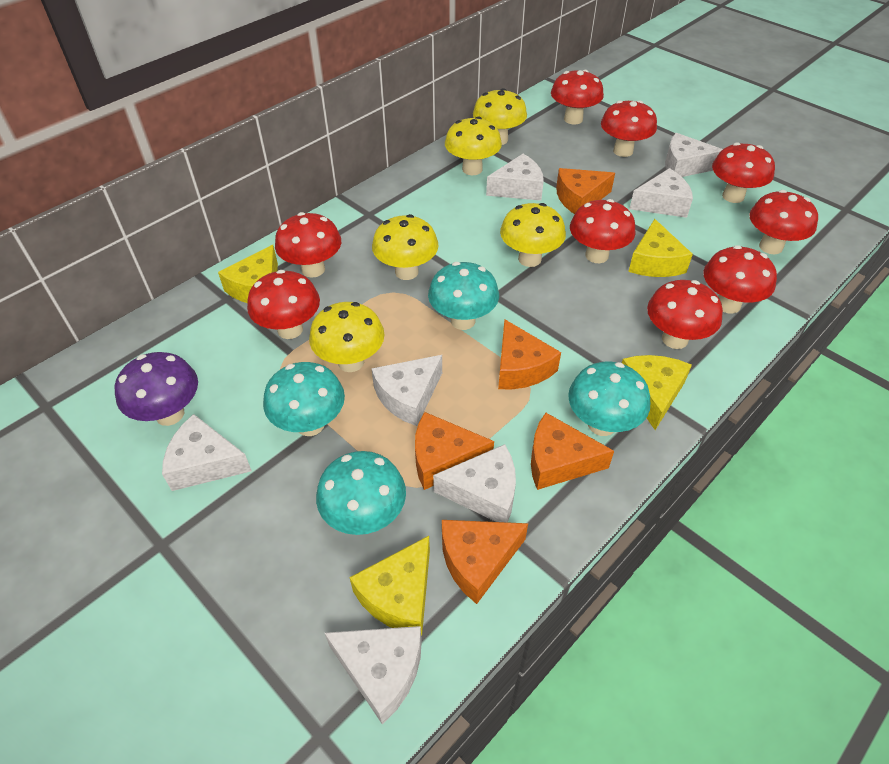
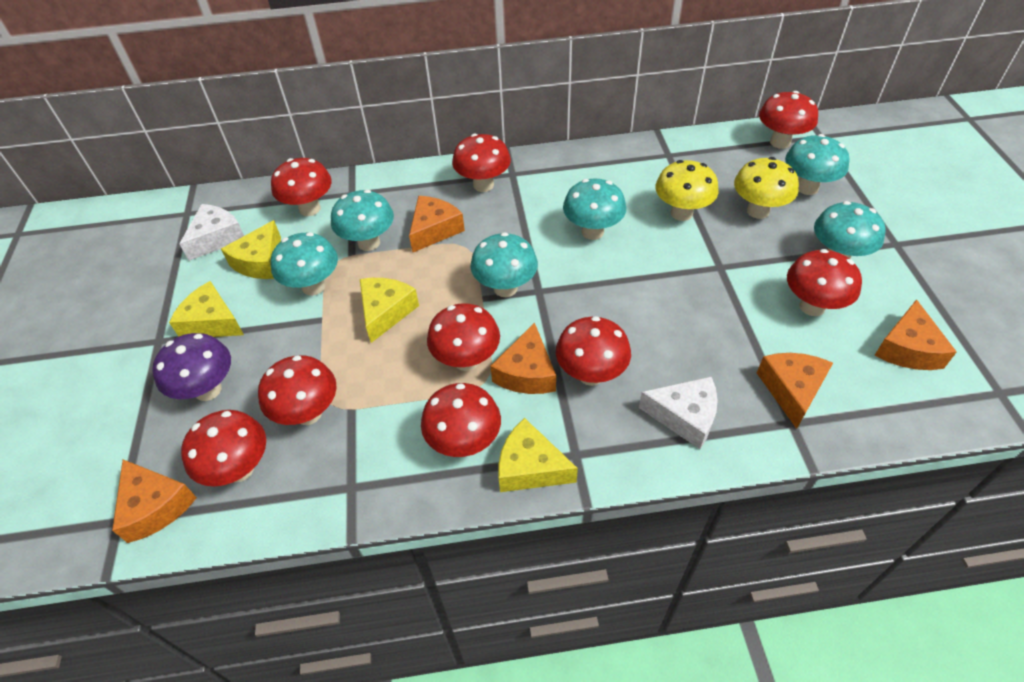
turquoise mushroom: 4 -> 6
white cheese: 7 -> 2
yellow mushroom: 5 -> 2

